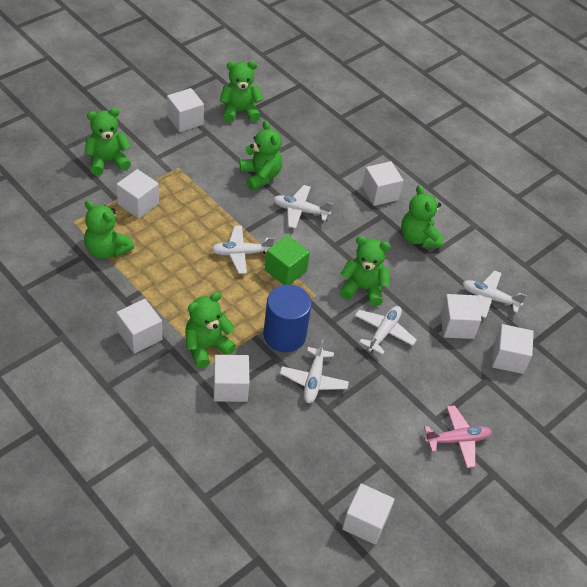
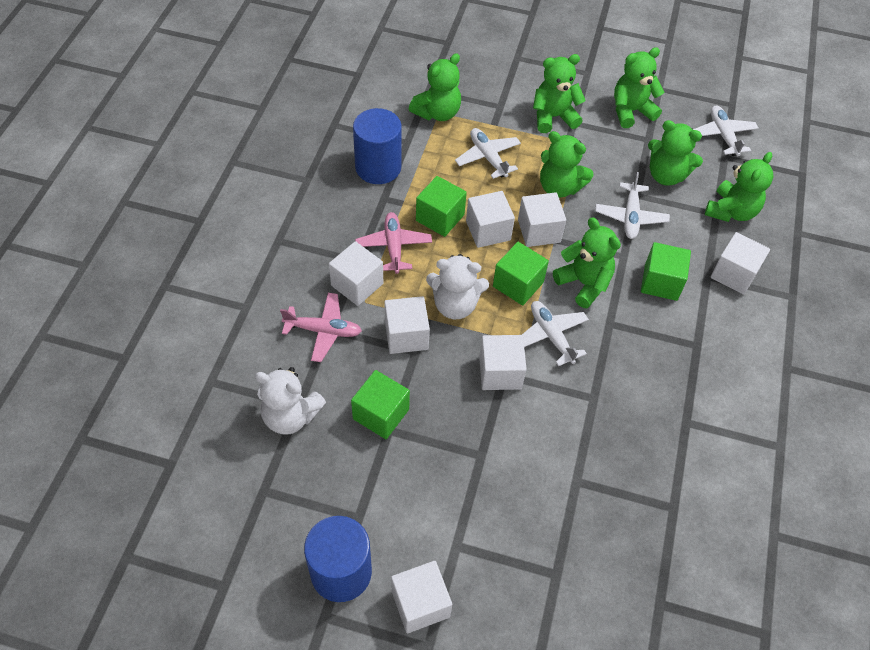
blue cylinder: 1 -> 2
green cube: 1 -> 4
pink plane: 1 -> 2
white cube: 8 -> 7
white plane: 5 -> 4
white teddy bear: 0 -> 2

